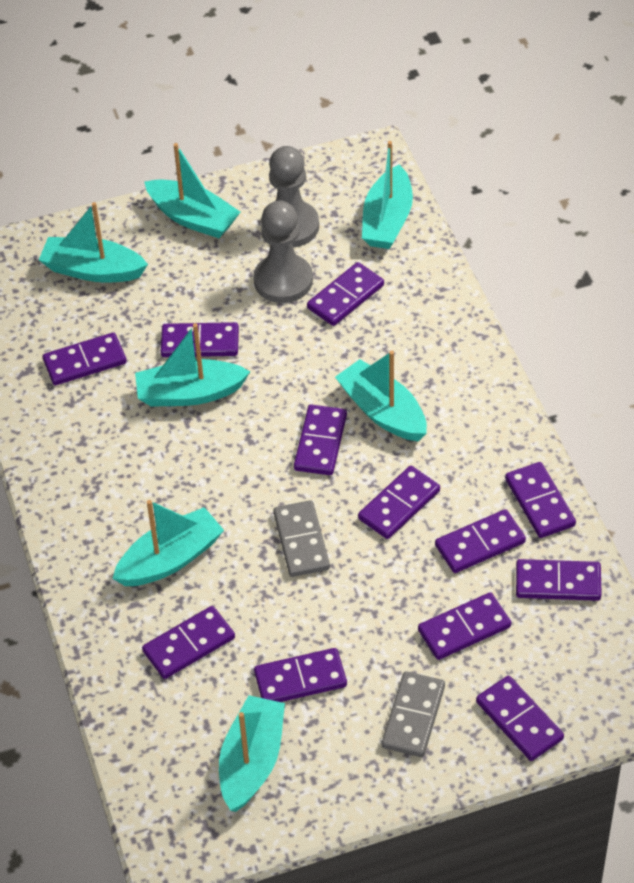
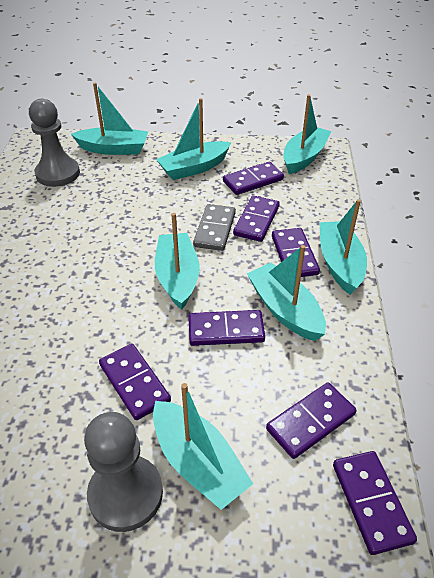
grey domino: 2 -> 1
purple domino: 12 -> 7

